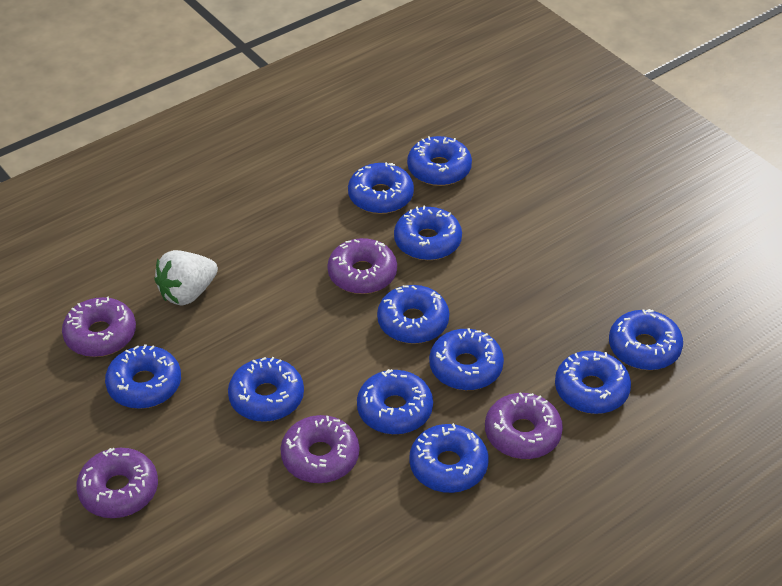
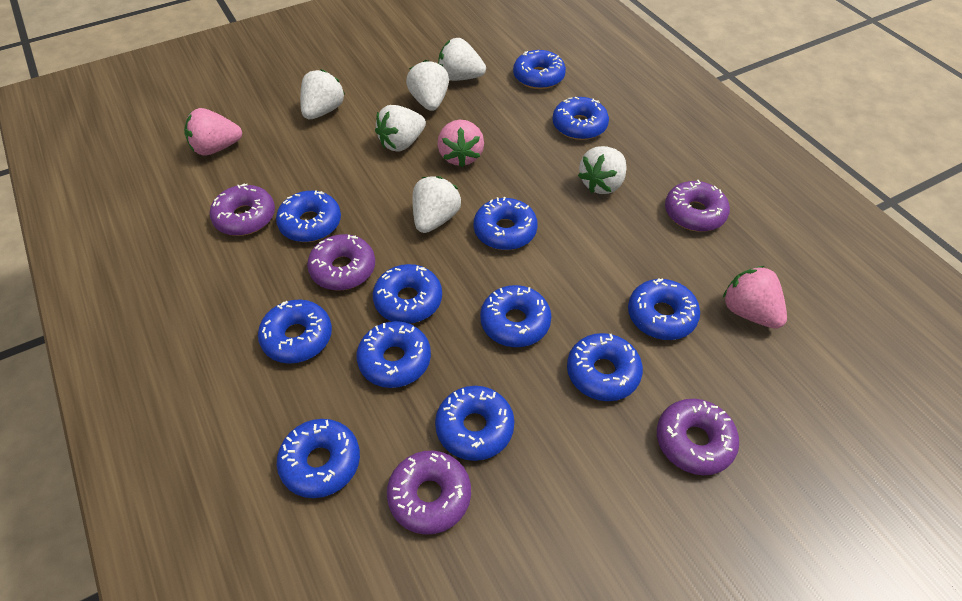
blue donut: 11 -> 12
pink strawberry: 0 -> 3
white strawberry: 1 -> 6

